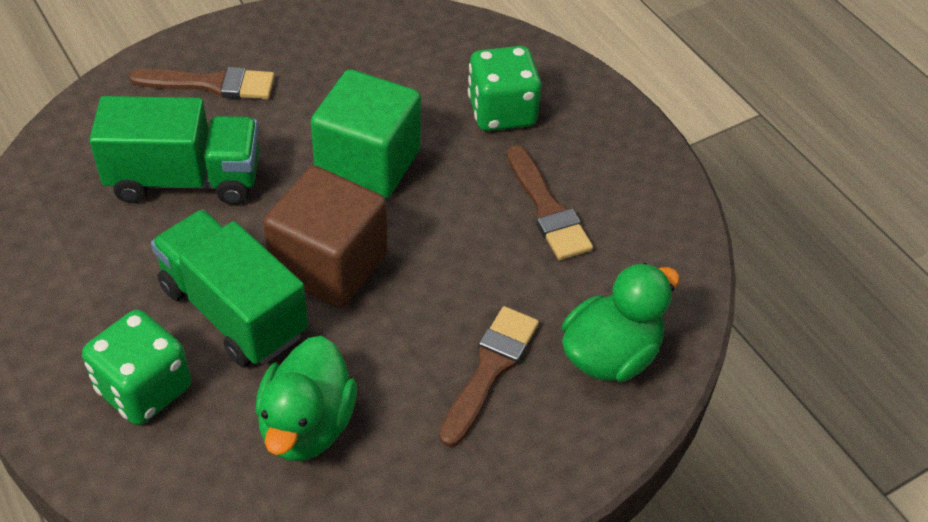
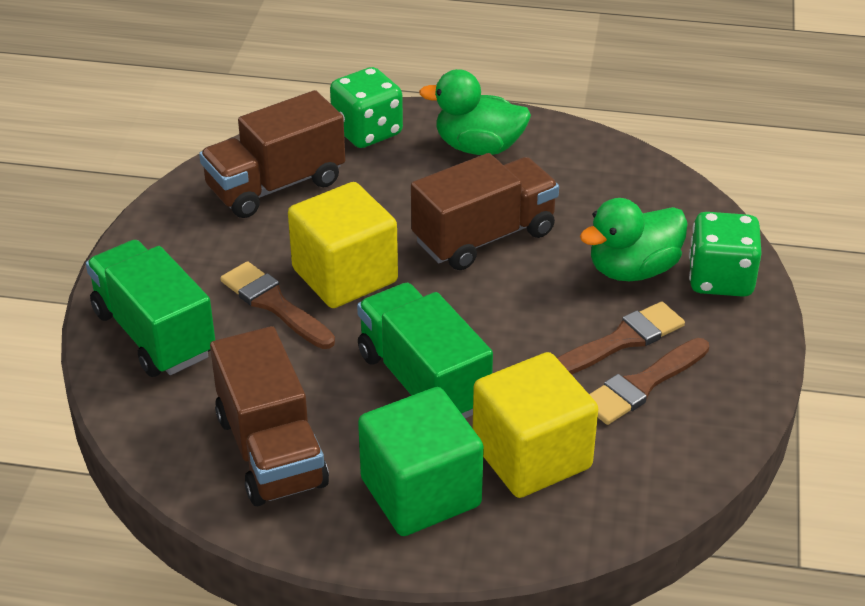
brown cube: 1 -> 0
brown truck: 0 -> 3
yellow cube: 0 -> 2

